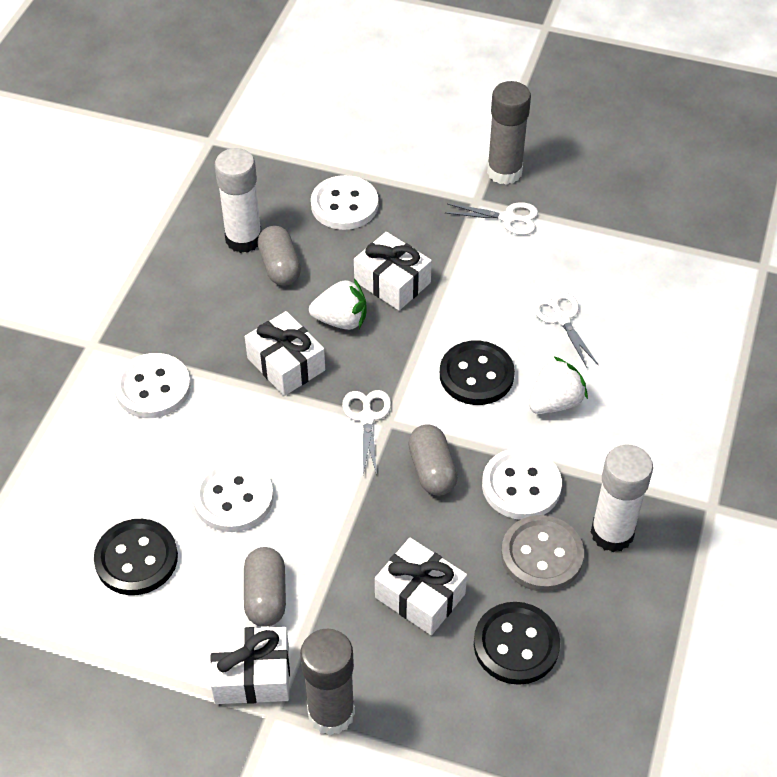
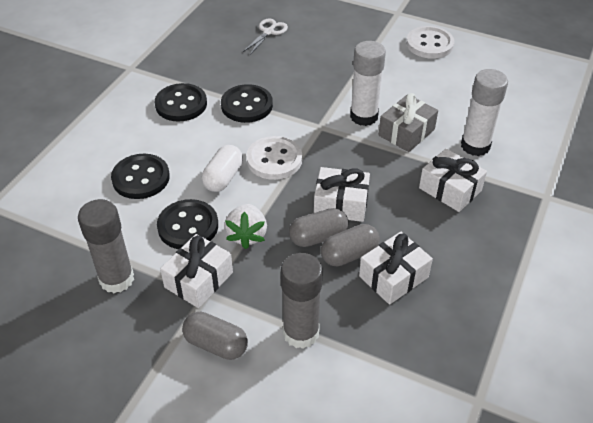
black button: 3 -> 4
grey button: 1 -> 0
grey gift: 0 -> 1
white button: 4 -> 2
white capsule: 0 -> 1
white scissors: 3 -> 1
white strawberry: 2 -> 1

